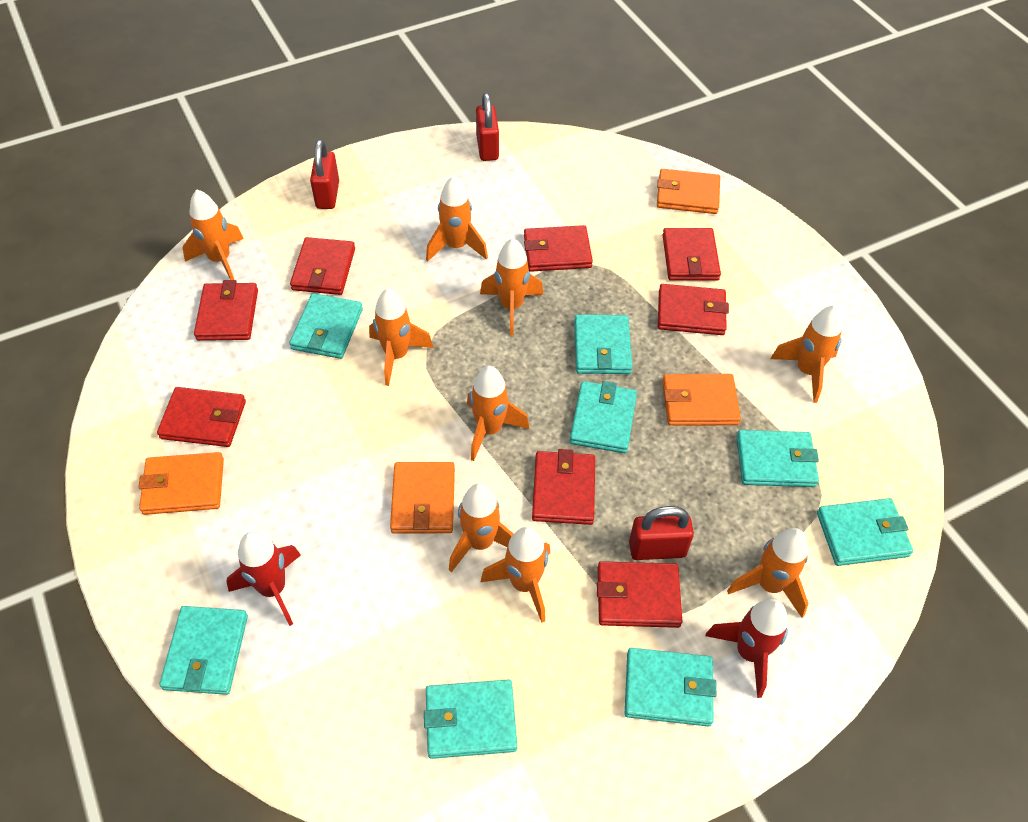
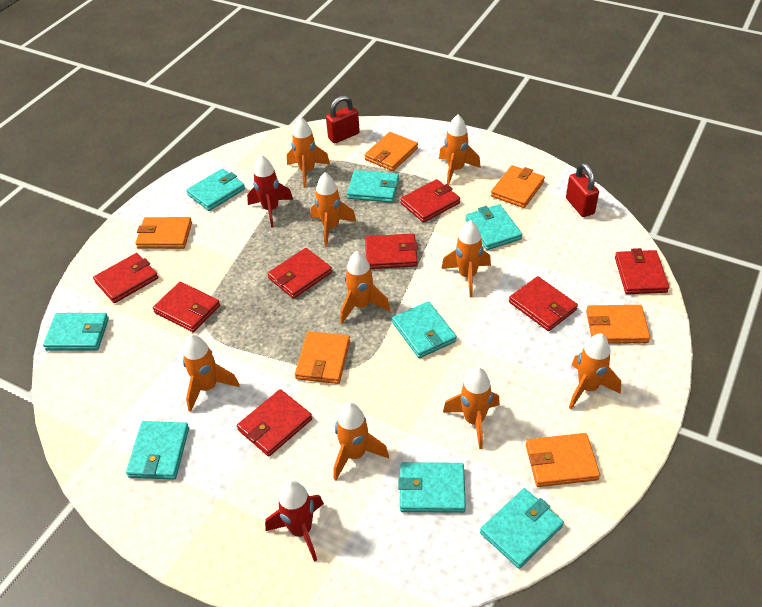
orange wallet: 4 -> 6
red padlock: 3 -> 2

